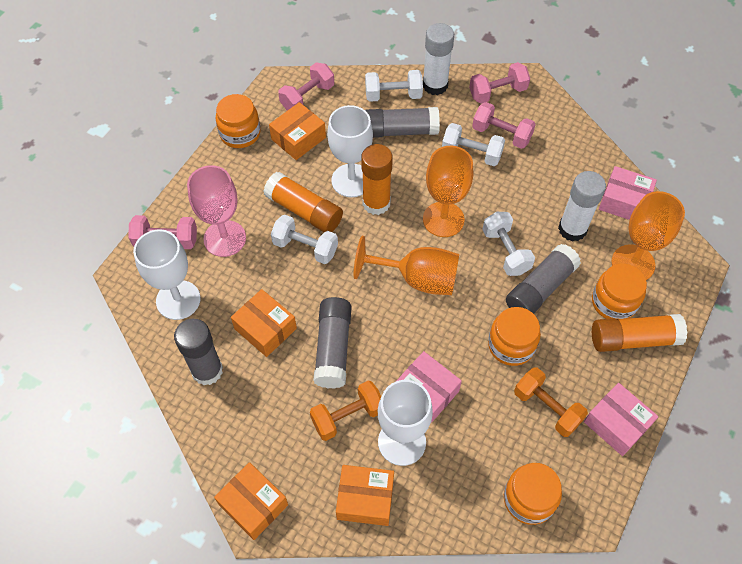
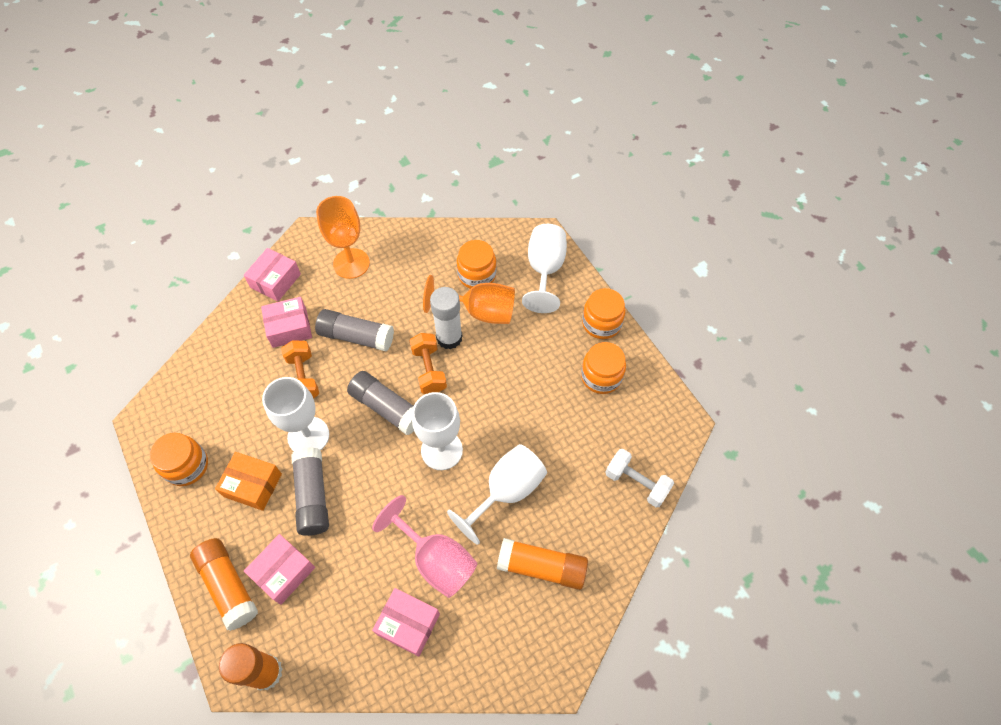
grey glue stick: 4 -> 3
orange box: 4 -> 1
orange goblet: 3 -> 2
pink box: 3 -> 4
pink dumbbell: 4 -> 0
white dumbbell: 4 -> 1
white glue stick: 2 -> 1
white goblet: 3 -> 4

